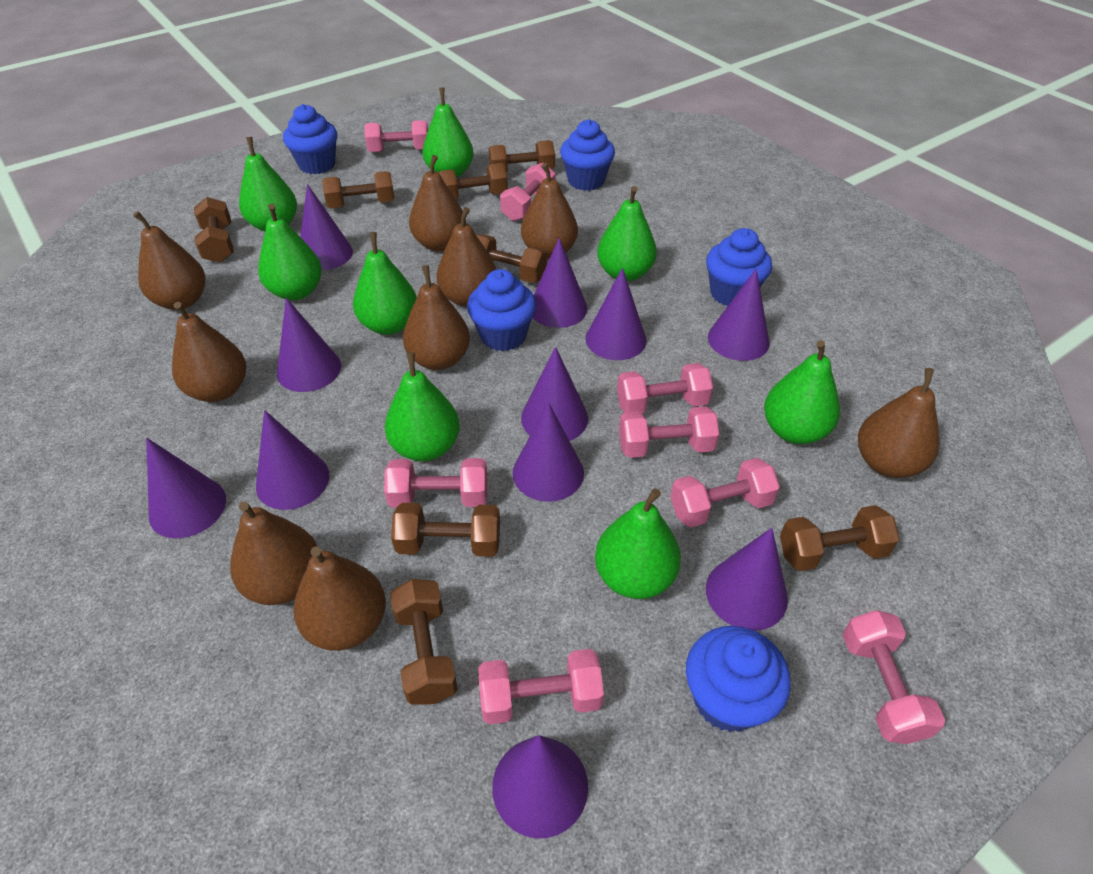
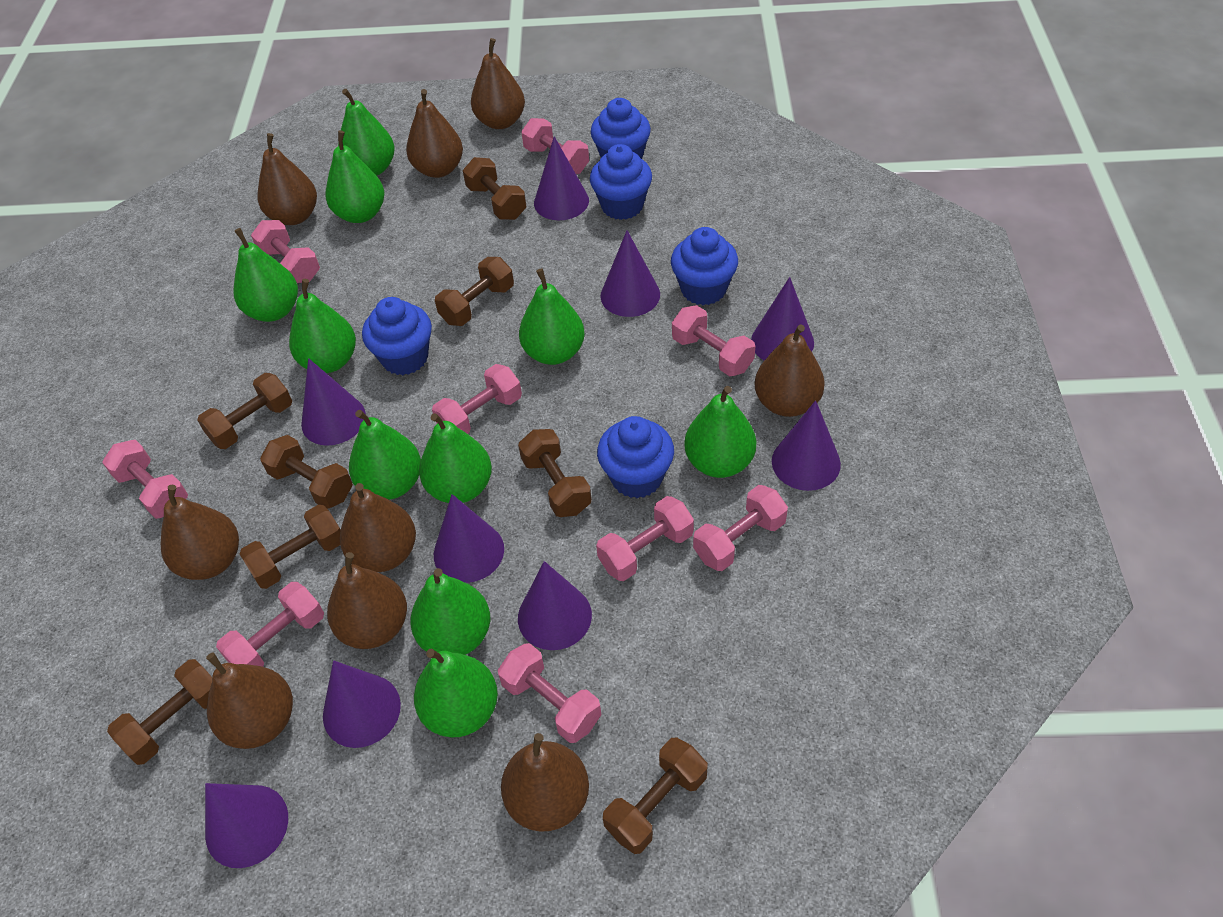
green pear: 8 -> 10
pink dumbbell: 8 -> 9
purple cone: 11 -> 9

